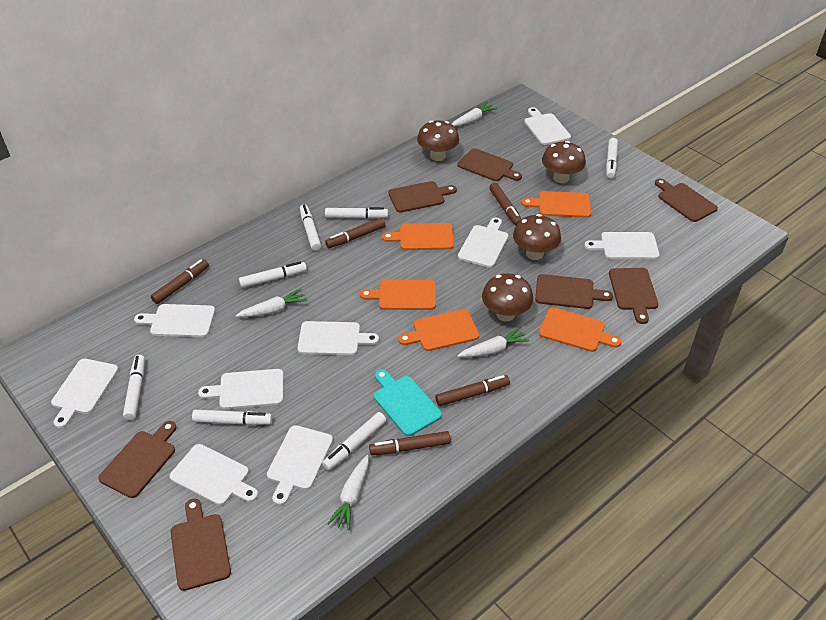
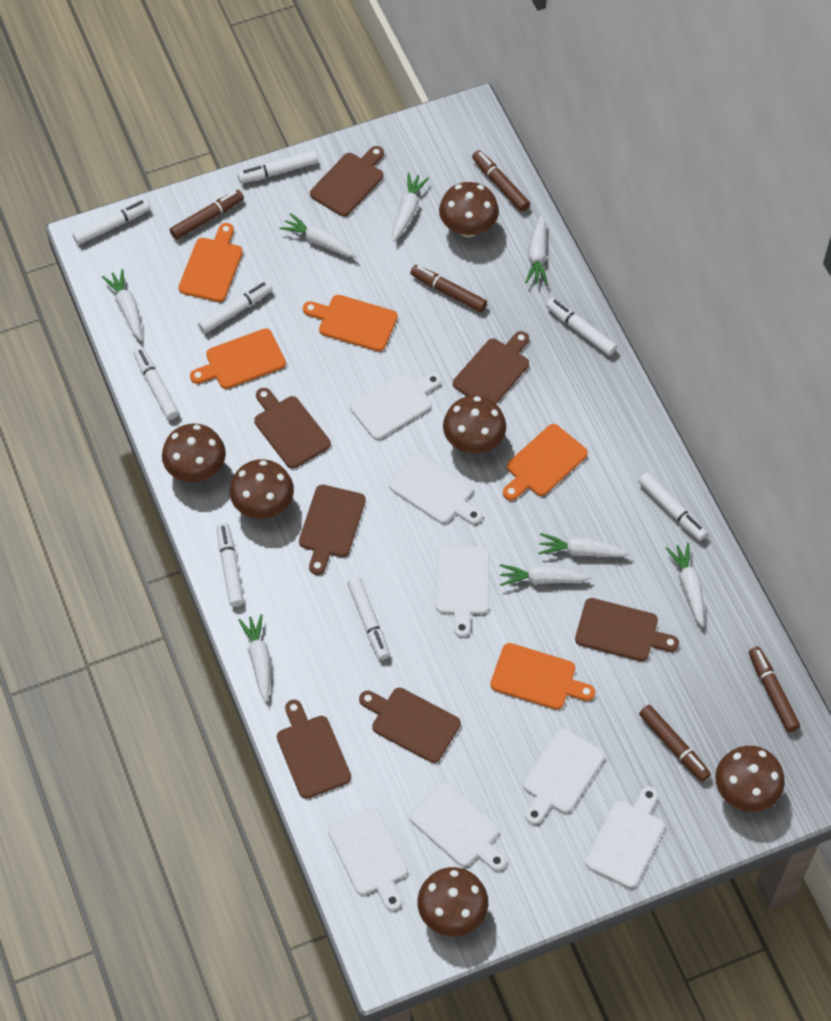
brown mushroom: 4 -> 6
turquoise cutting board: 1 -> 0
white carrot: 4 -> 8
white cutting board: 9 -> 7
white marker: 7 -> 8

